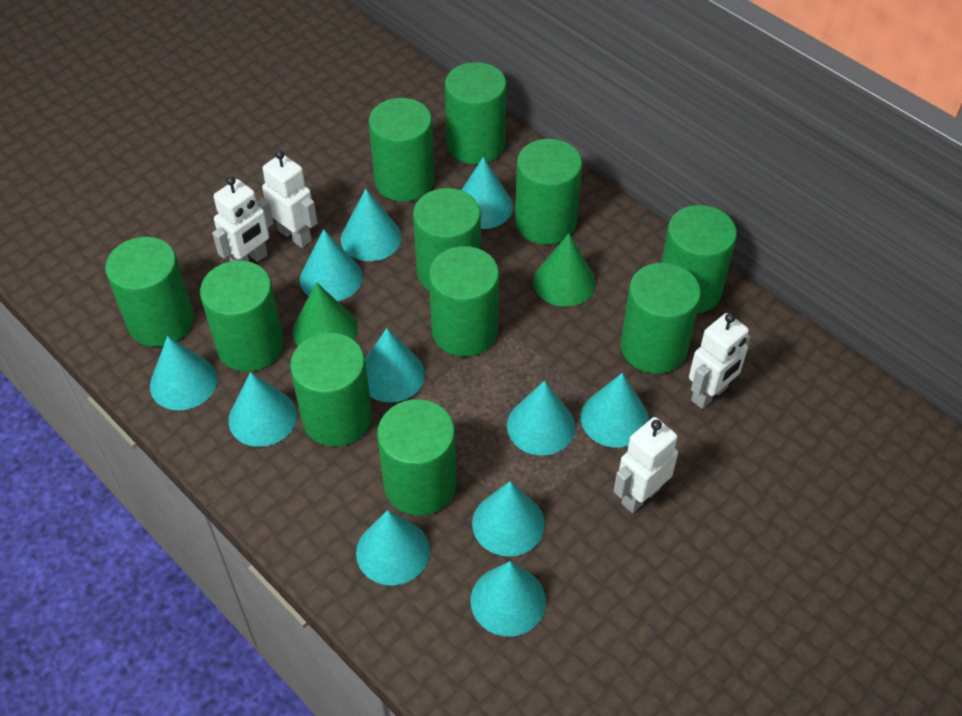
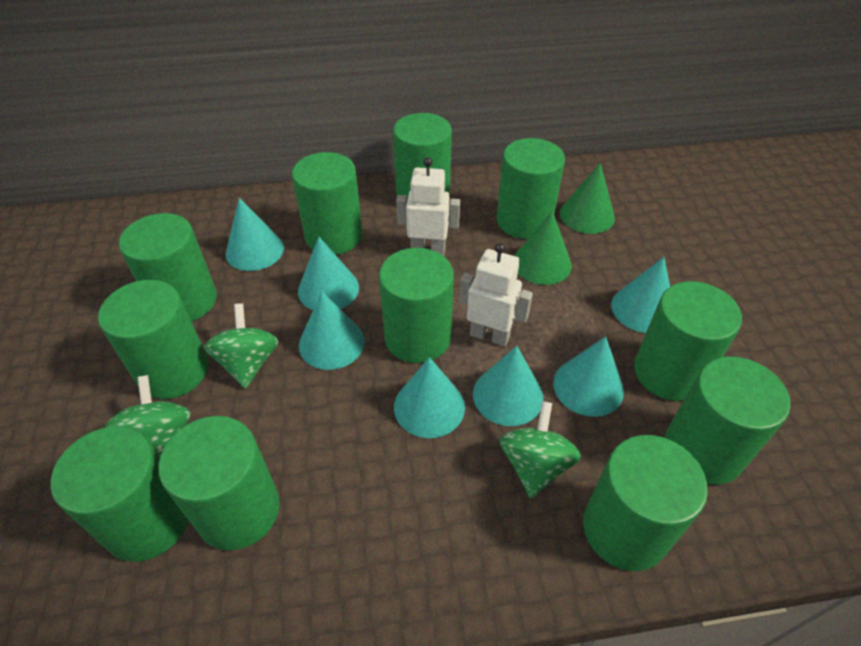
green spinning top: 0 -> 3
turquoise cone: 11 -> 7
white robot: 4 -> 2

